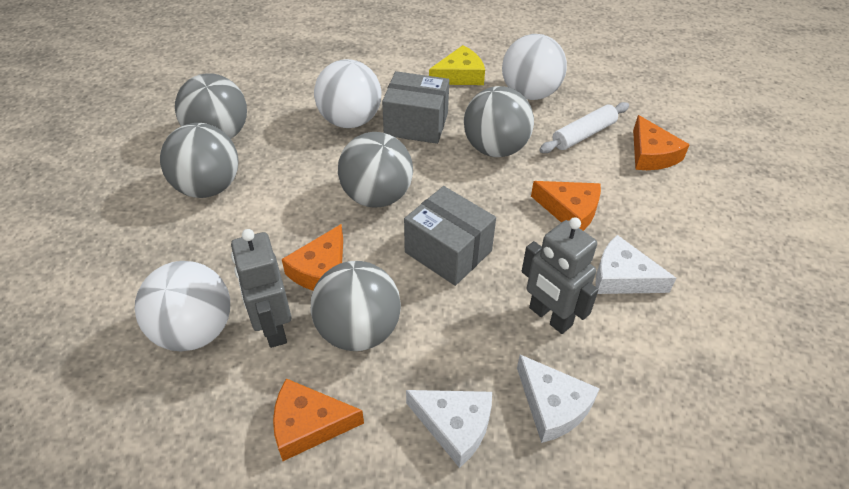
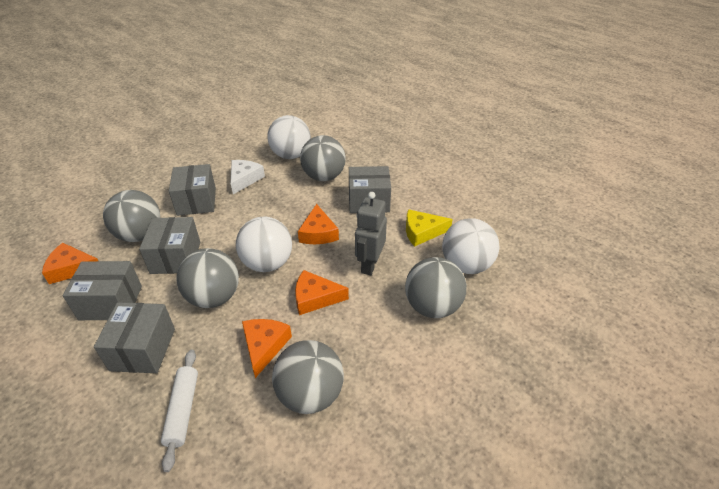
grey box: 2 -> 5
grey robot: 2 -> 1
white cheese: 3 -> 1

